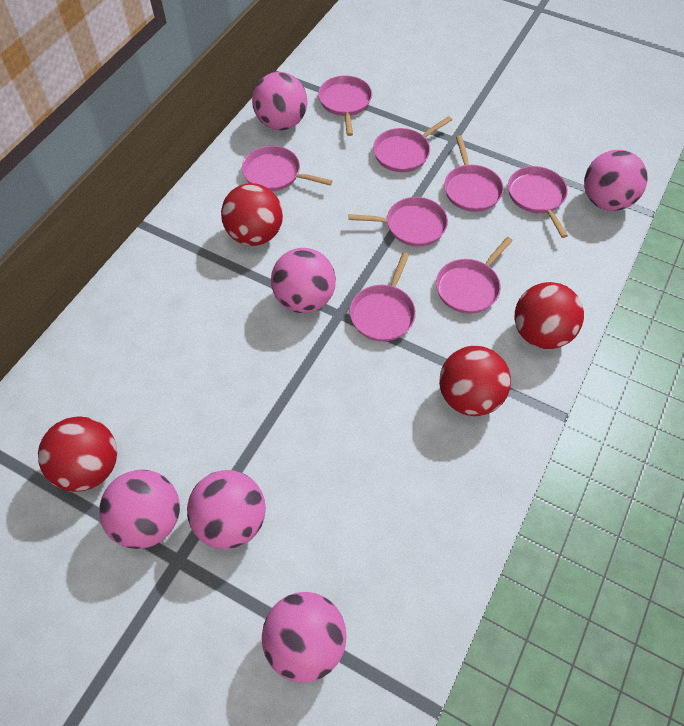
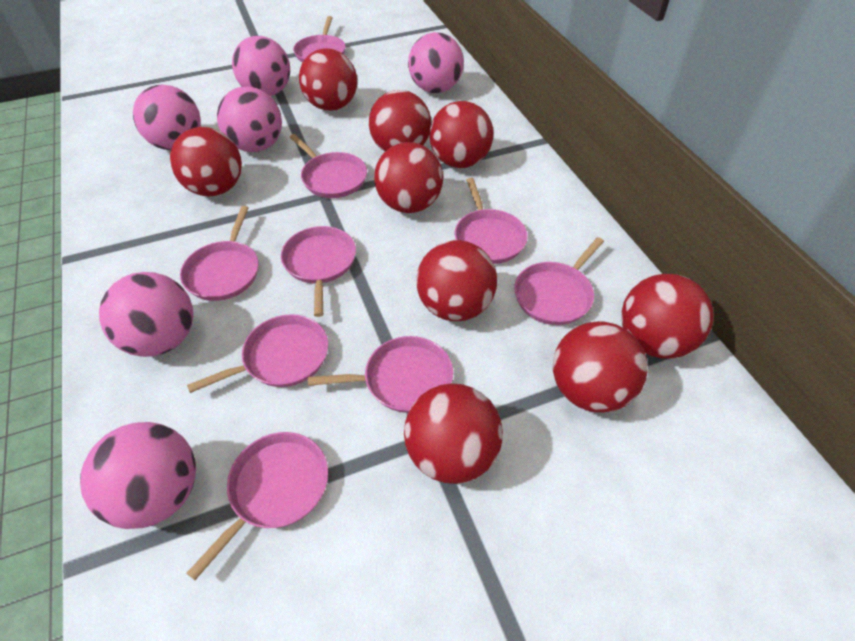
pink pan: 8 -> 9
red ball: 4 -> 9

